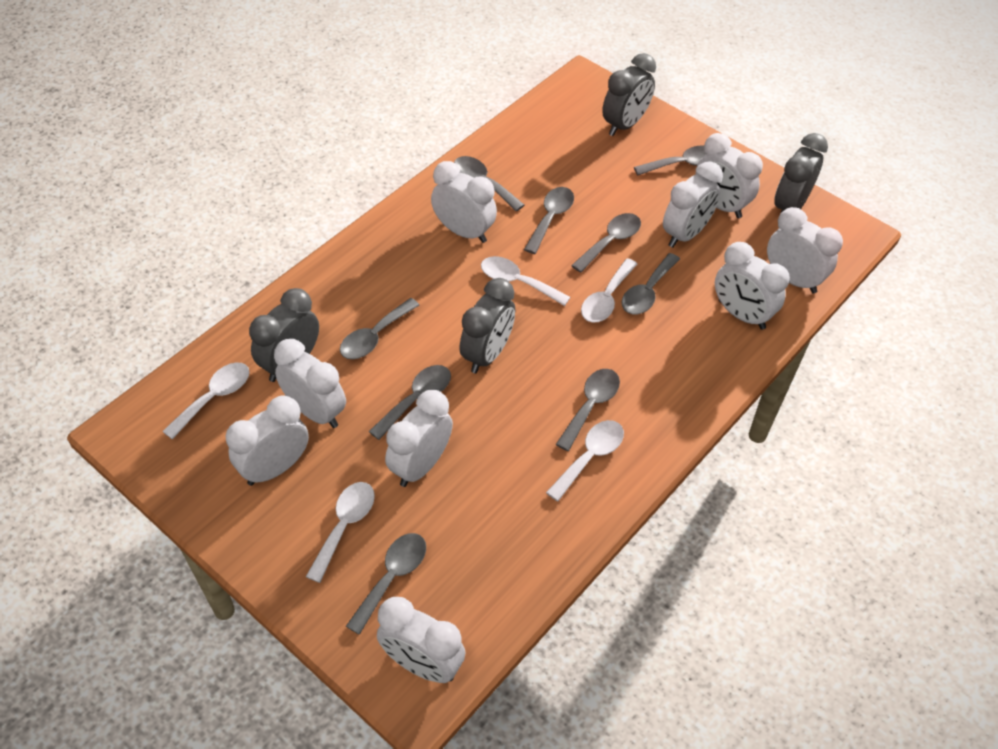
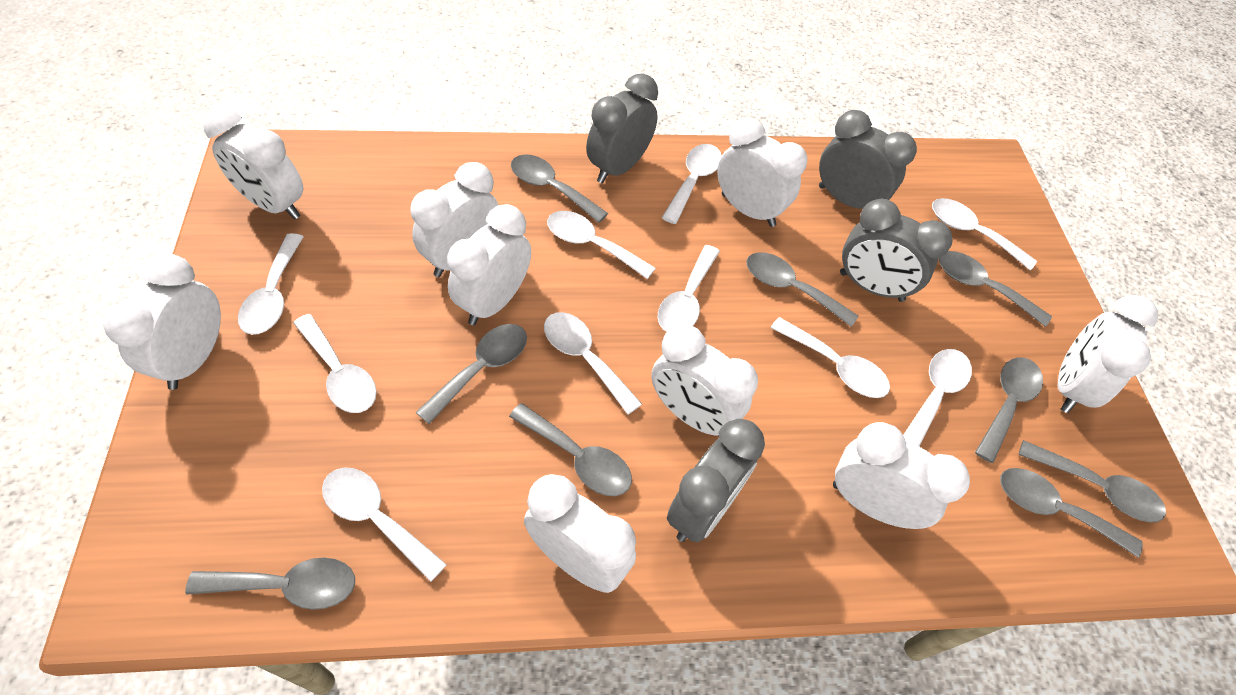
white spoon: 5 -> 10

